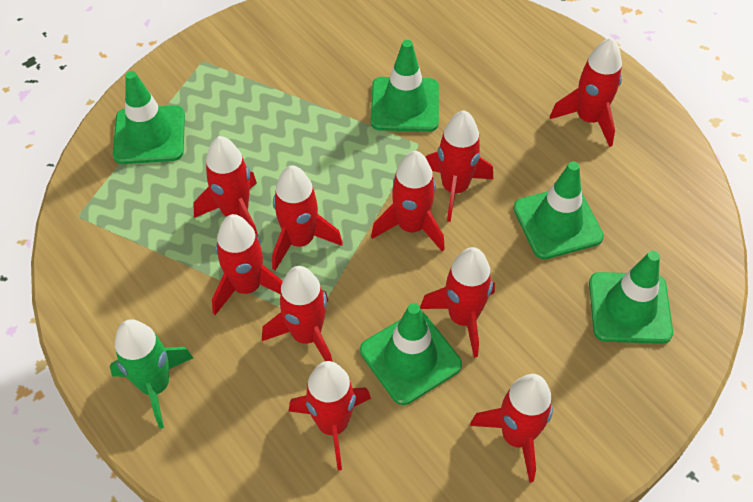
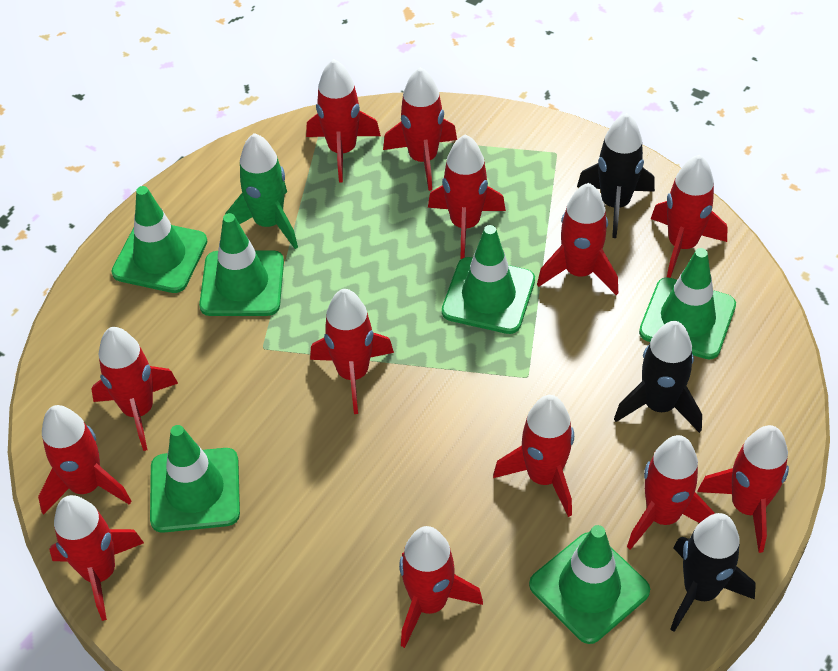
black rocket: 0 -> 3
green traffic cone: 5 -> 6
red rocket: 10 -> 13

